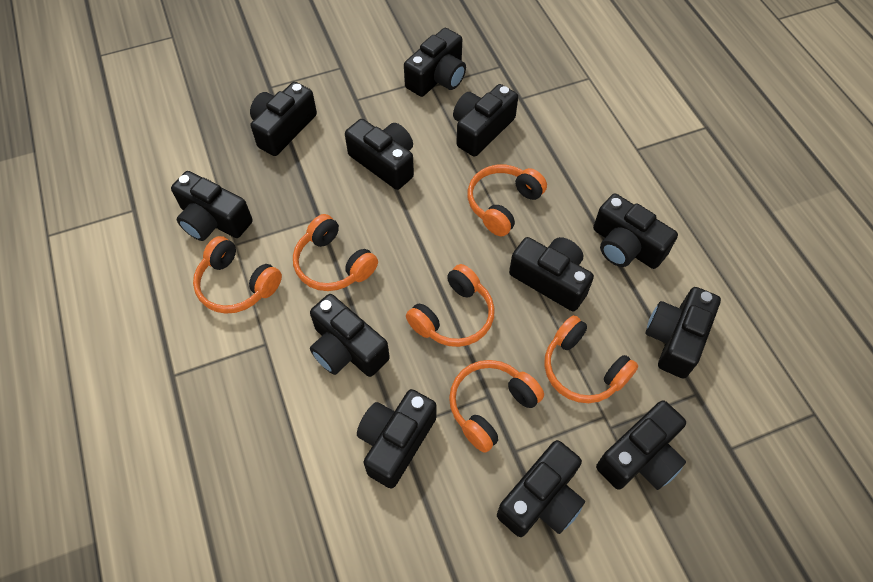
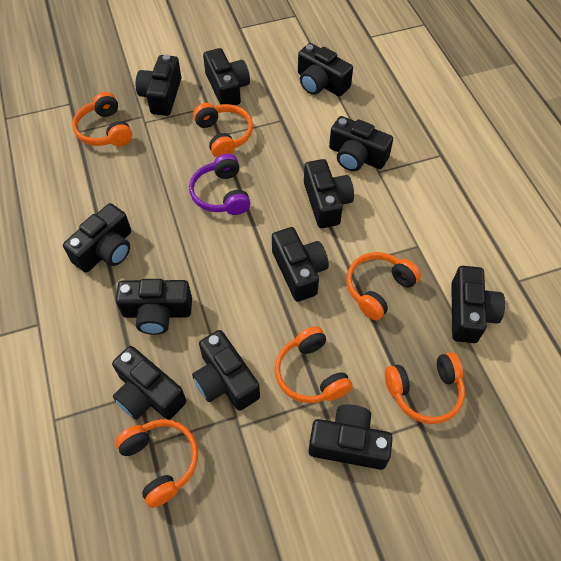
purple headphones: 0 -> 1

